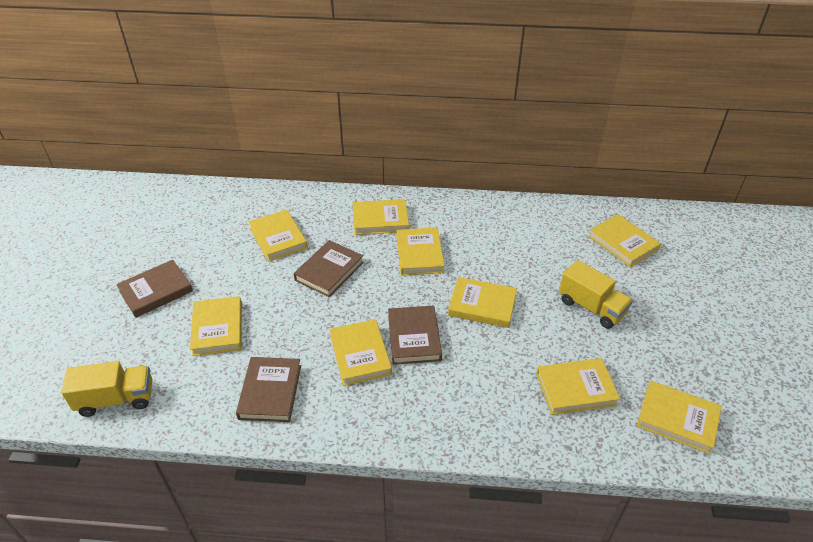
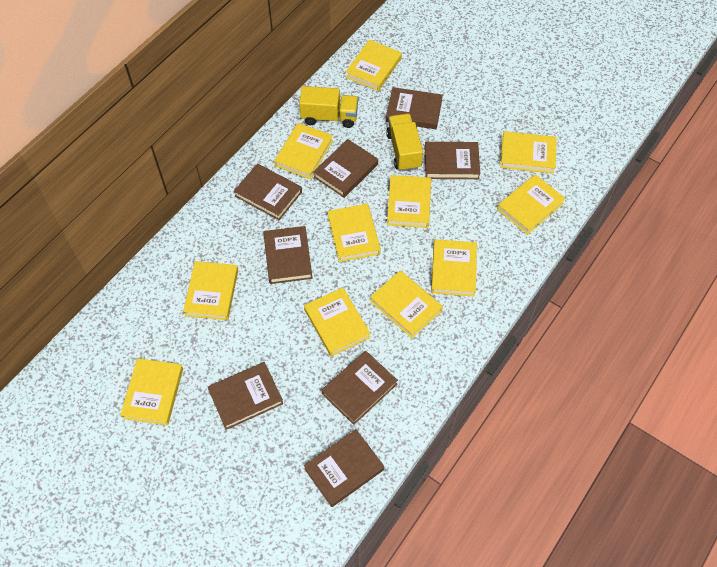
brown book: 4 -> 8
yellow book: 9 -> 11

